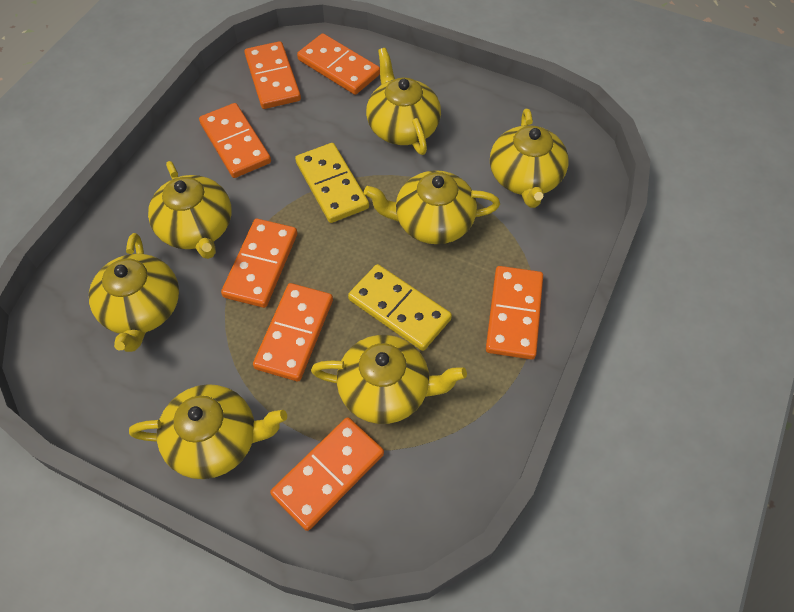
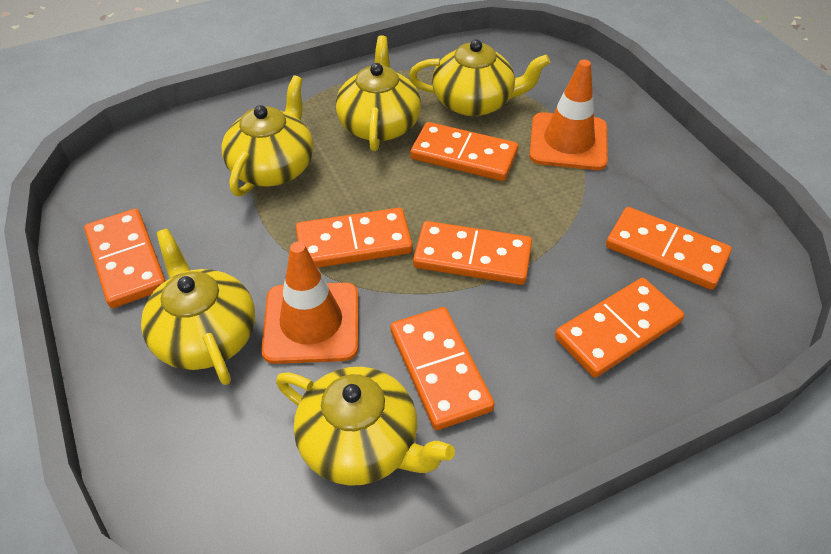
orange traffic cone: 0 -> 2
yellow domino: 2 -> 0
yellow teapot: 7 -> 5

